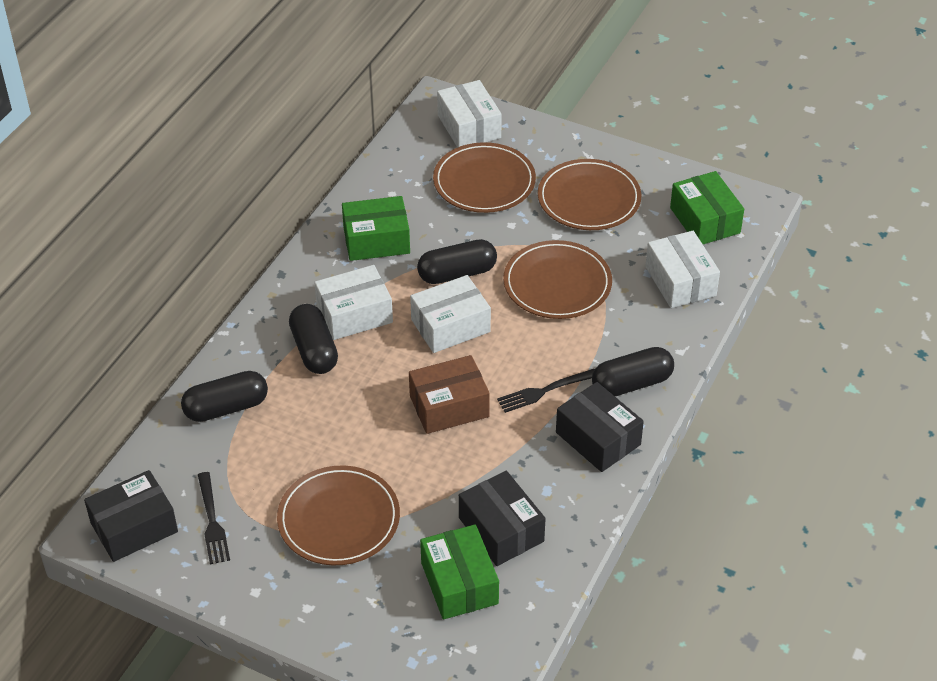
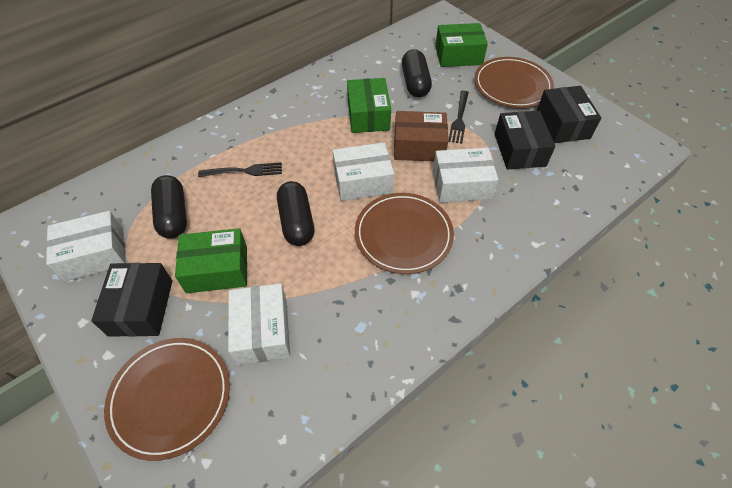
black capsule: 4 -> 3
brown plate: 4 -> 3

